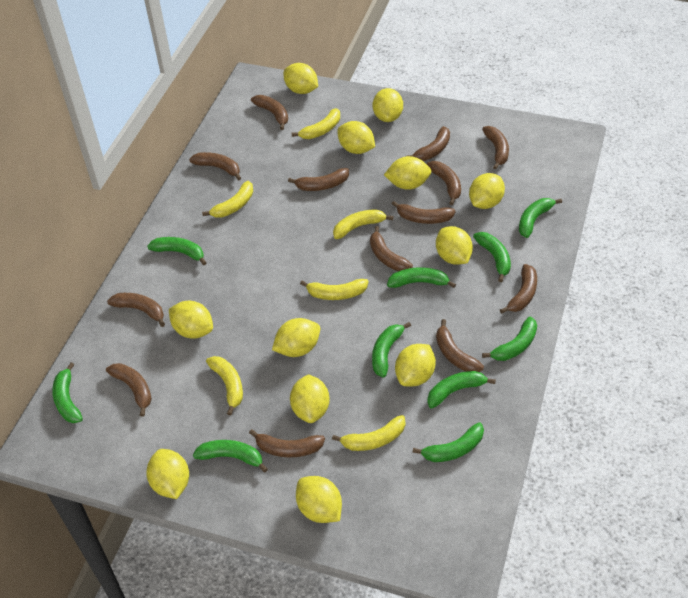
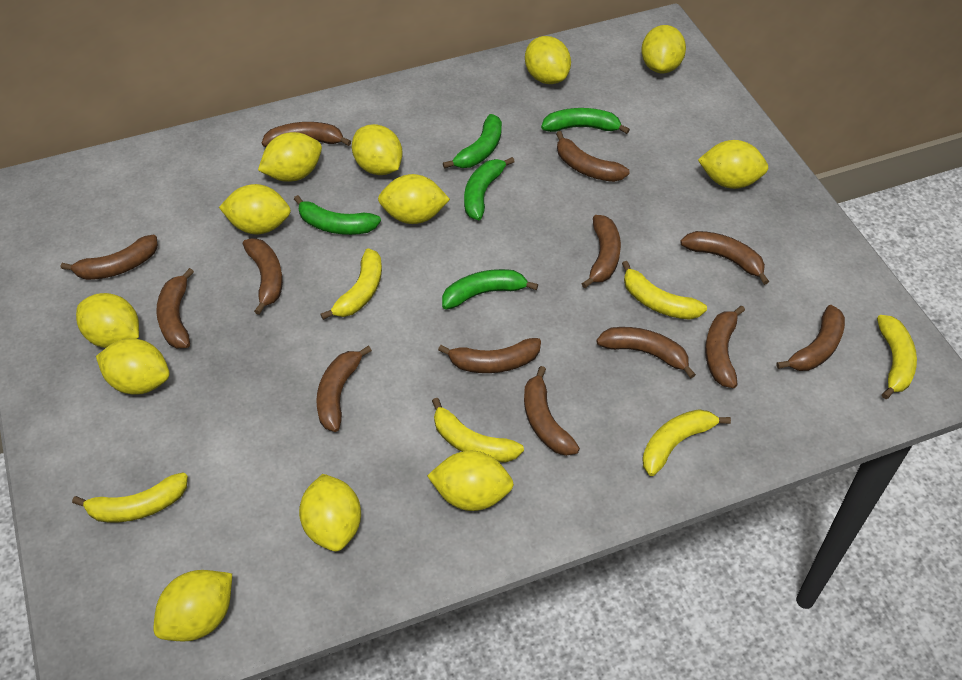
green banana: 10 -> 5

